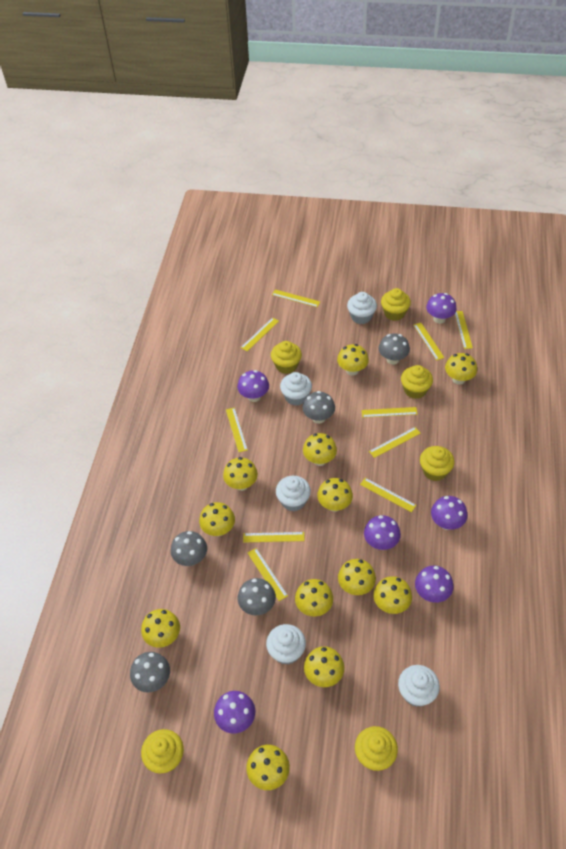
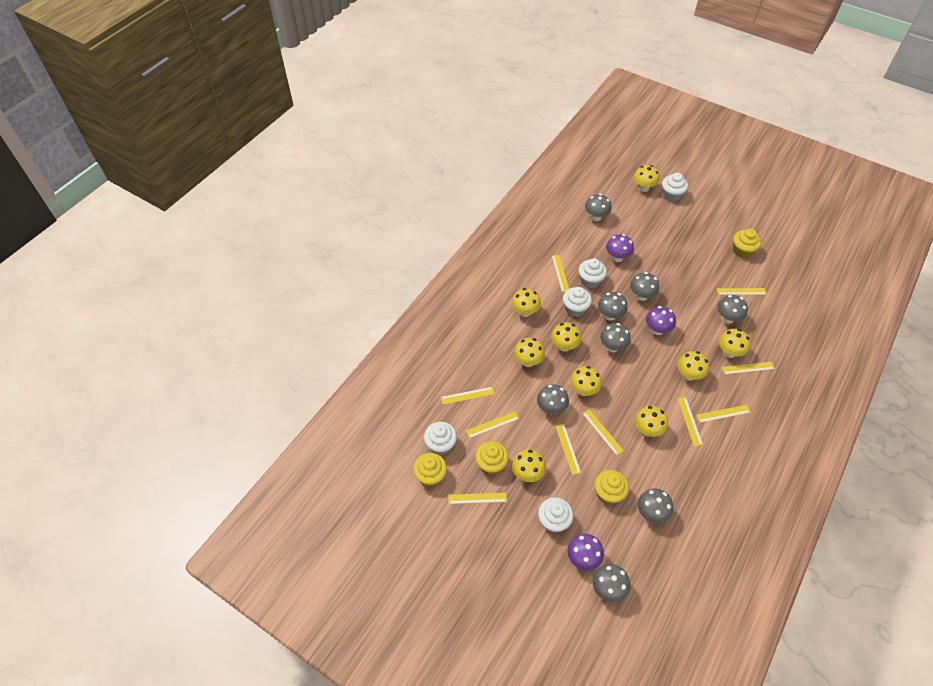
grey mushroom: 5 -> 8
purple mushroom: 6 -> 3
yellow cupcake: 6 -> 4
yellow mushroom: 12 -> 9

